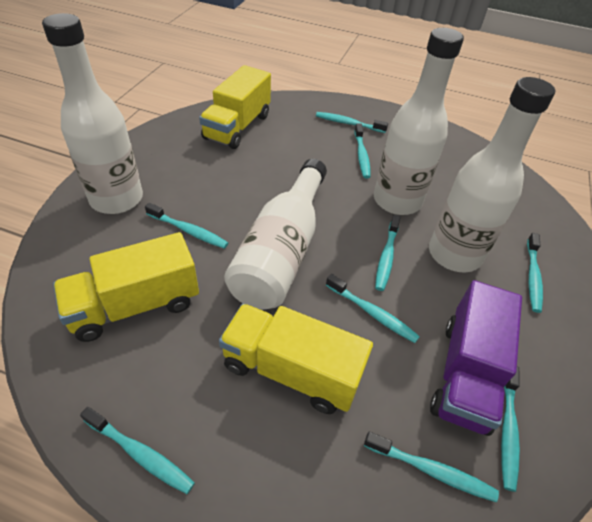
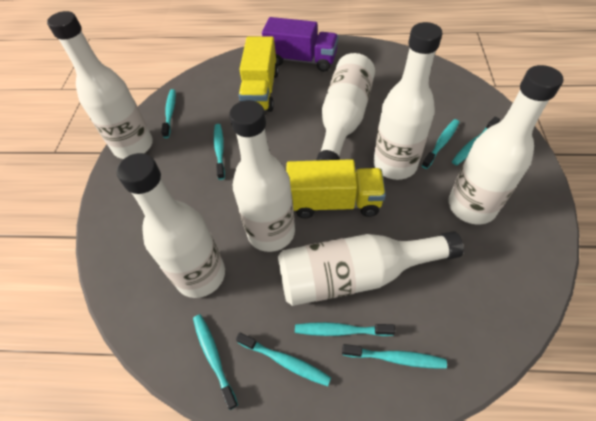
turquoise toothbrush: 9 -> 8
white bottle: 4 -> 7
yellow truck: 3 -> 2

